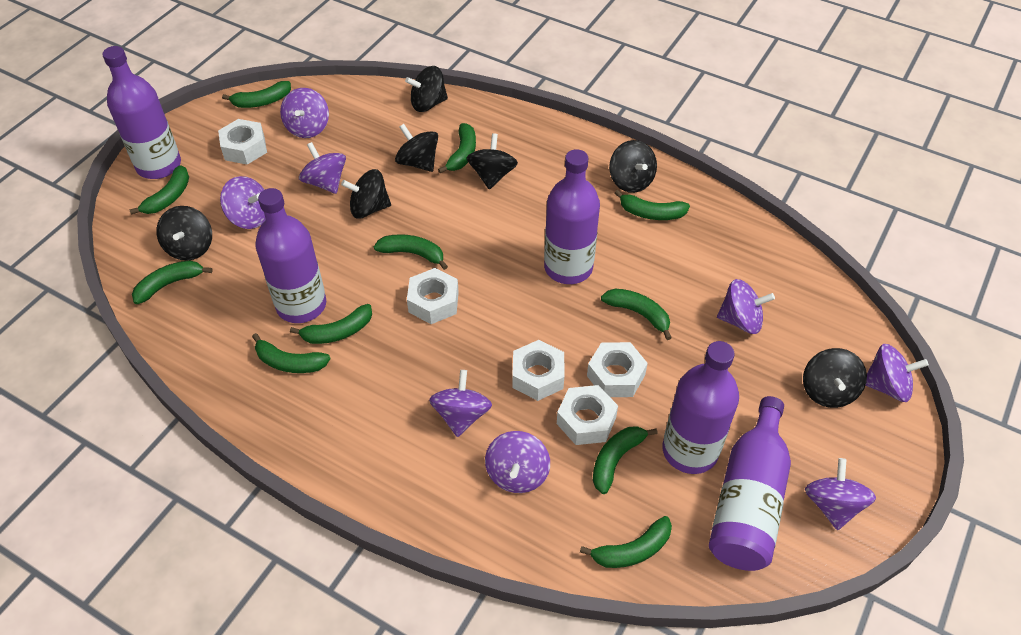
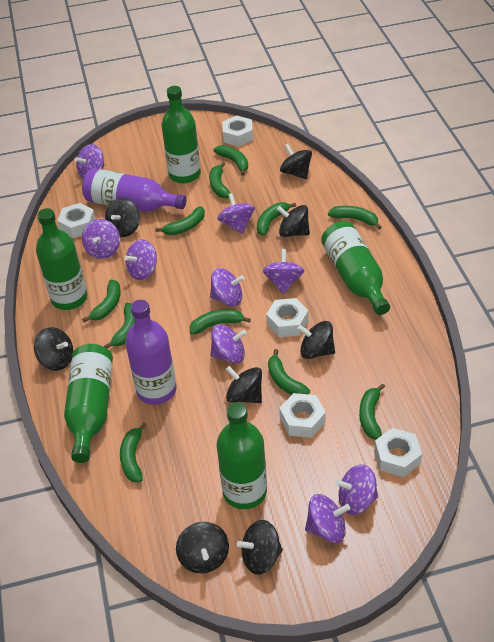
black spinning top: 7 -> 8
green bottle: 0 -> 5
purple bottle: 5 -> 2
purple spinning top: 8 -> 9

